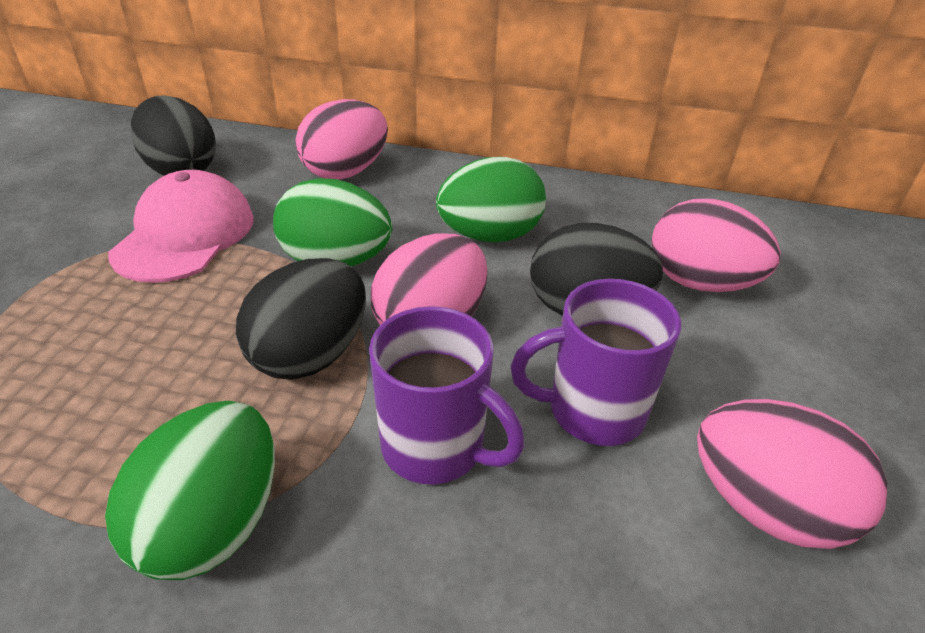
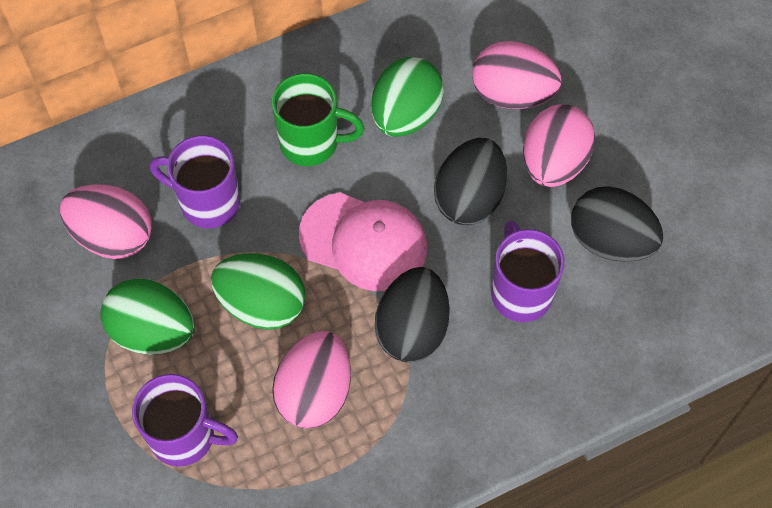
green mug: 0 -> 1
purple mug: 2 -> 3

